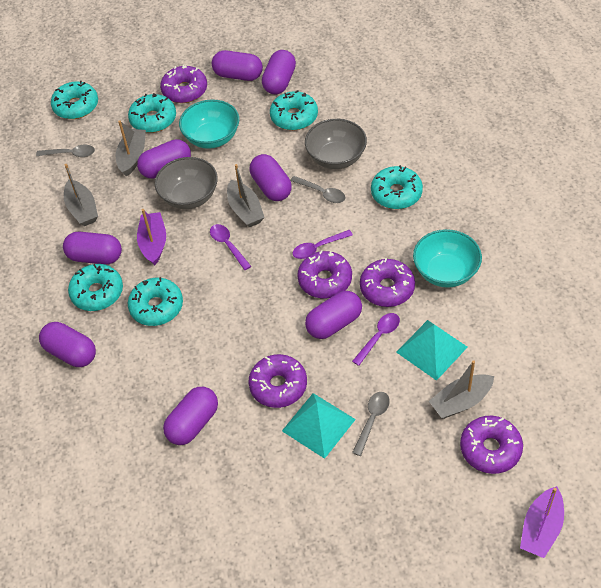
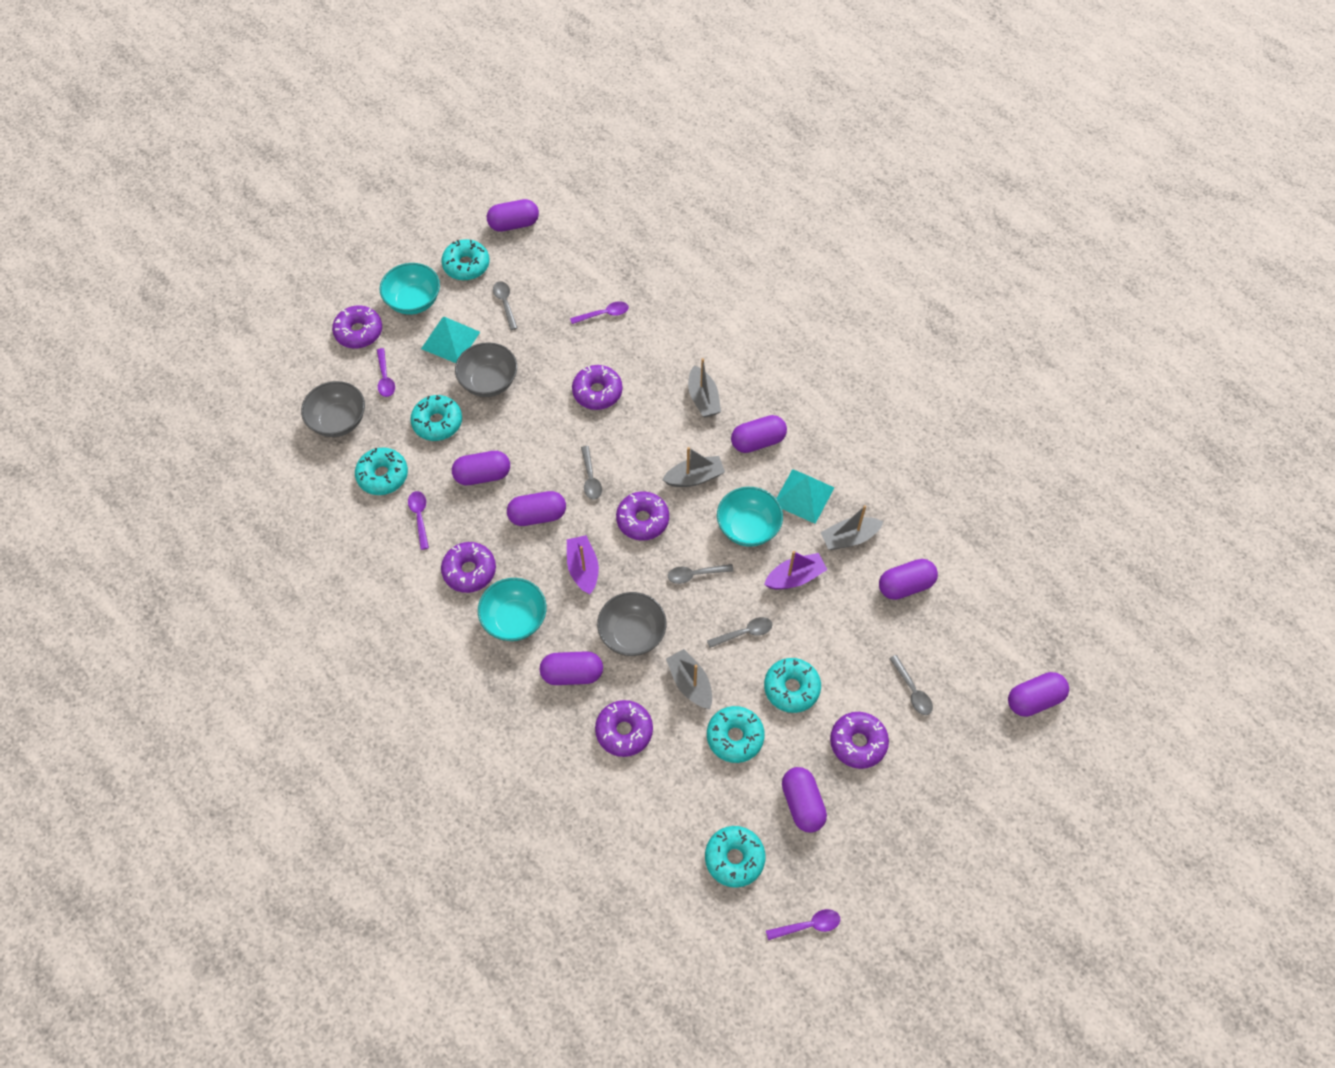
grey bowl: 2 -> 3
grey spoon: 3 -> 5
purple donut: 5 -> 6
purple spoon: 3 -> 4
turquoise bowl: 2 -> 3

